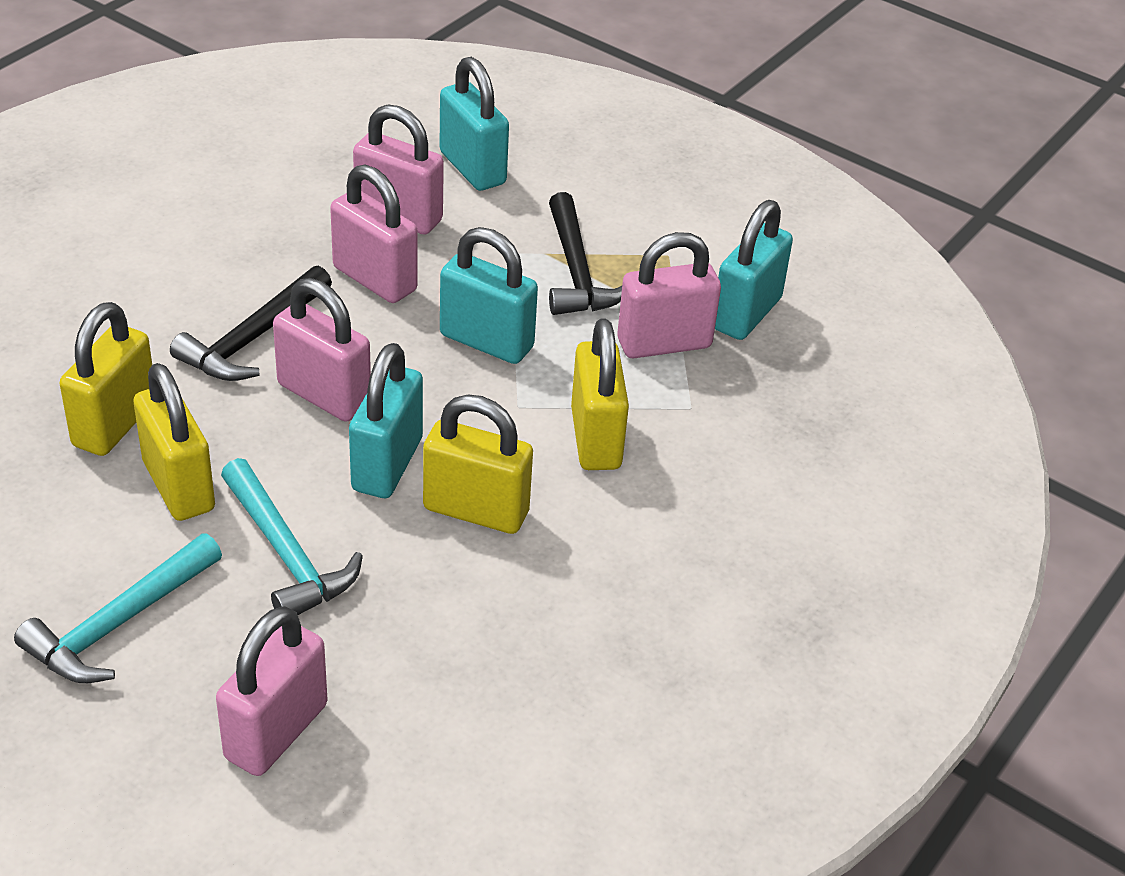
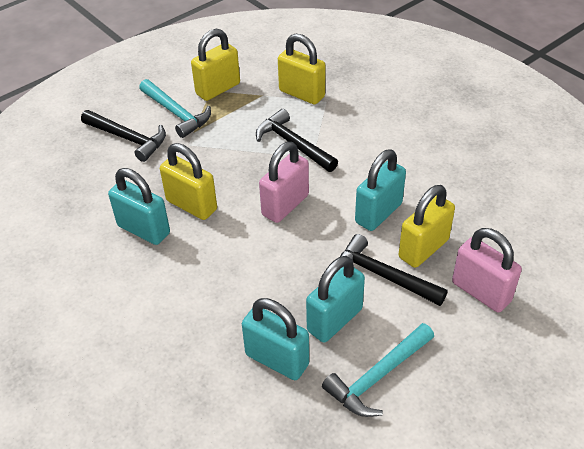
black hammer: 2 -> 3
pink padlock: 5 -> 2

